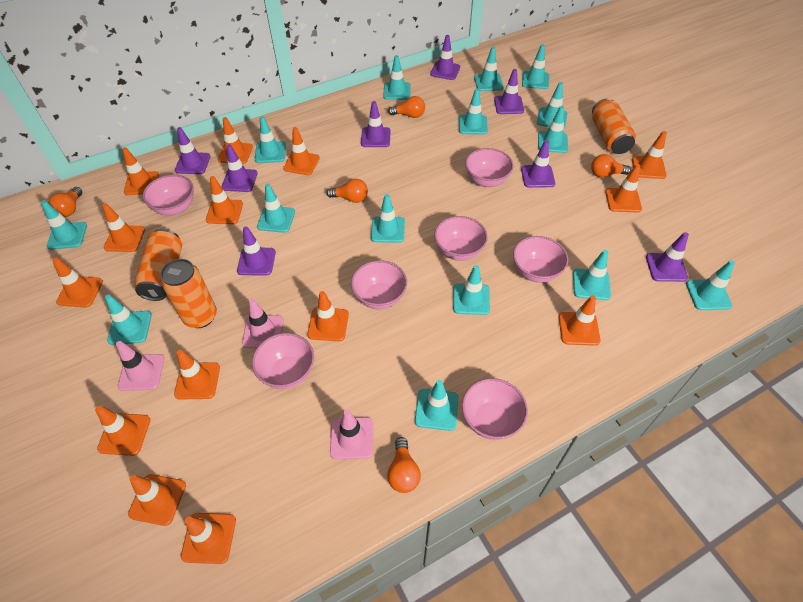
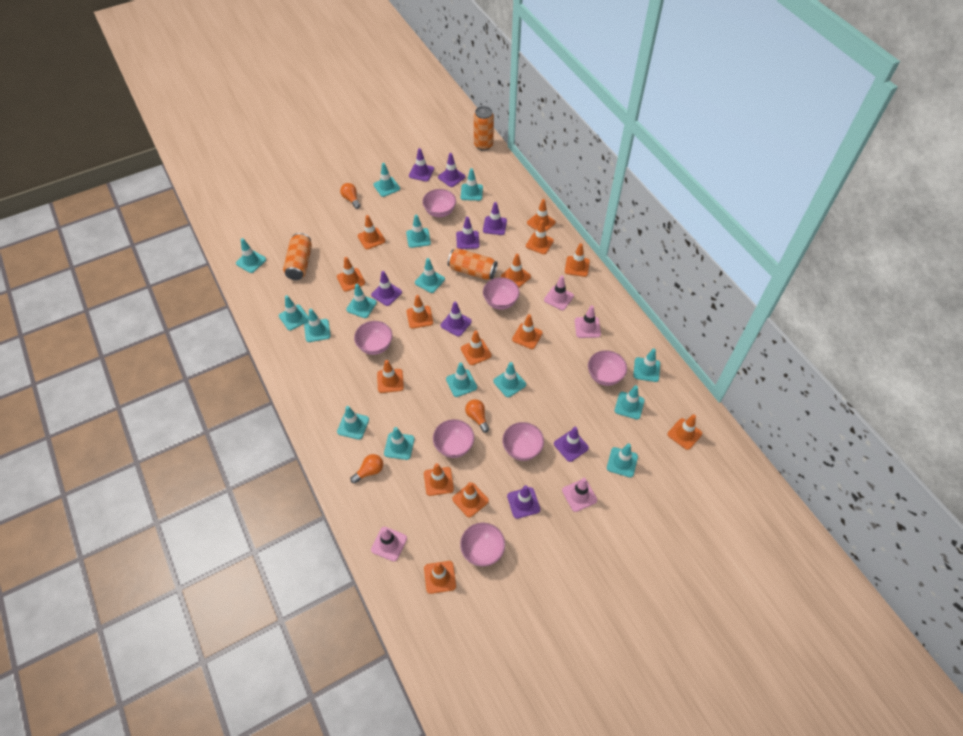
orange light bulb: 5 -> 3
pink traffic cone: 3 -> 4

